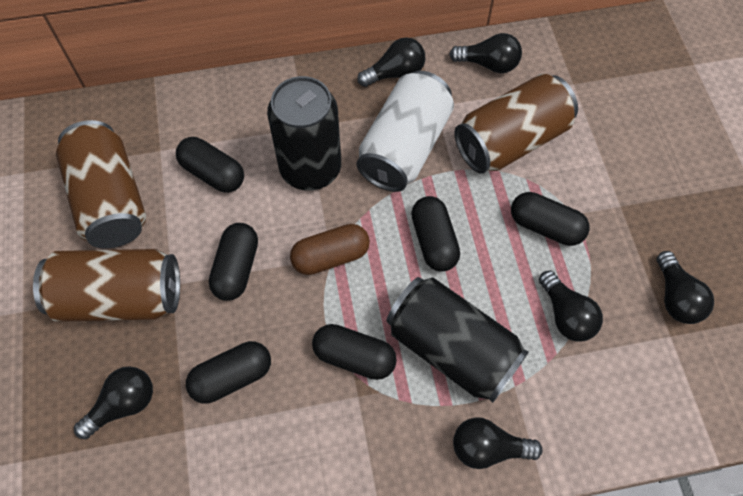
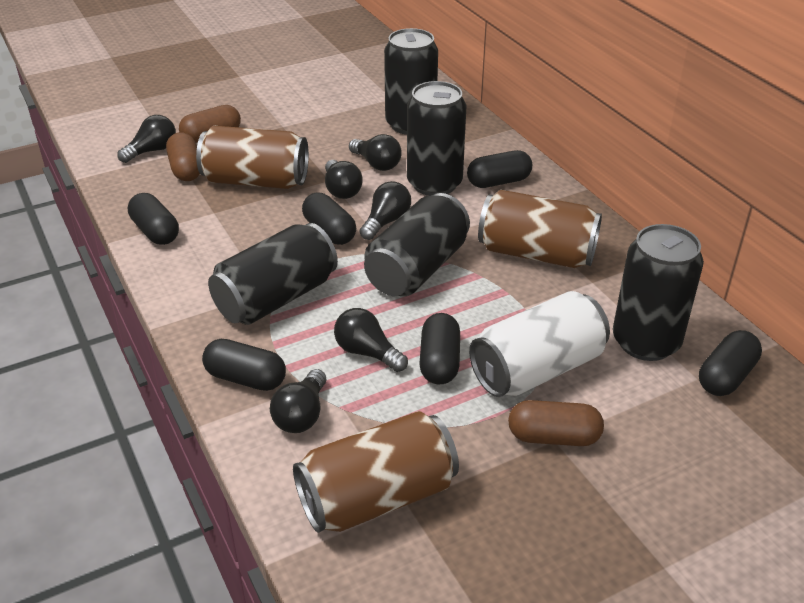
black can: 2 -> 5
brown capsule: 1 -> 3

